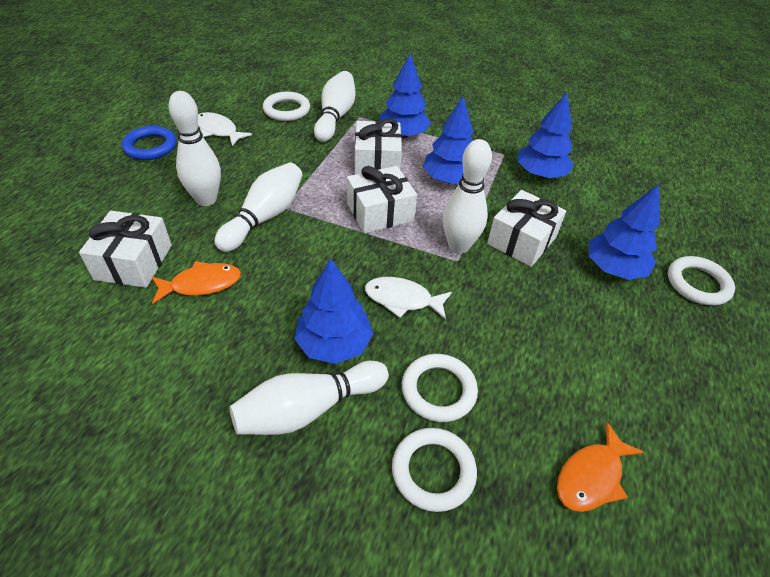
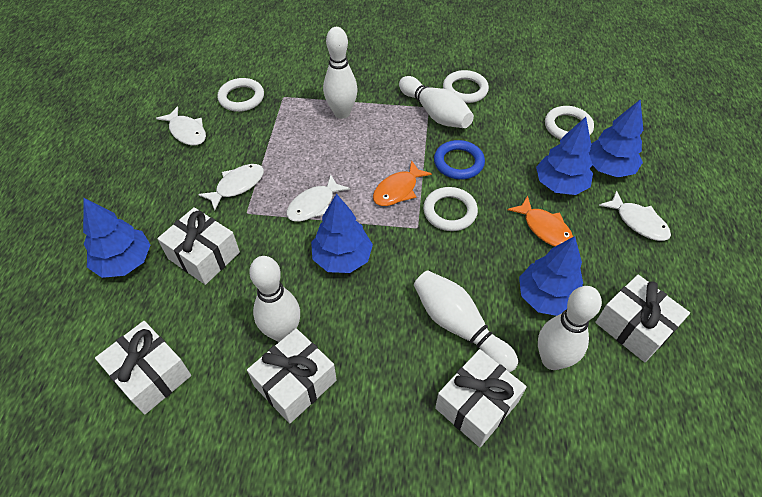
white fish: 2 -> 4
white gift: 4 -> 5

